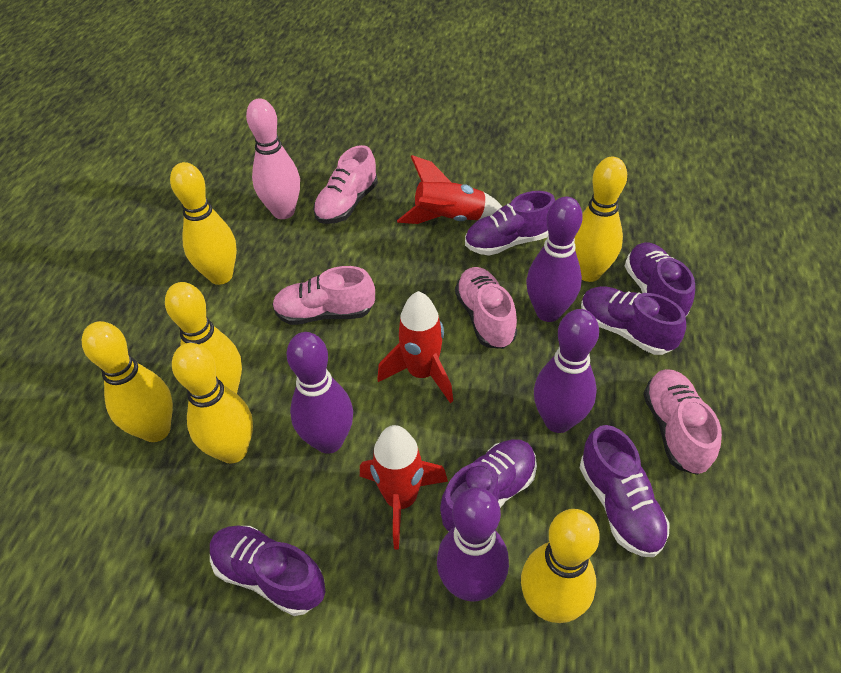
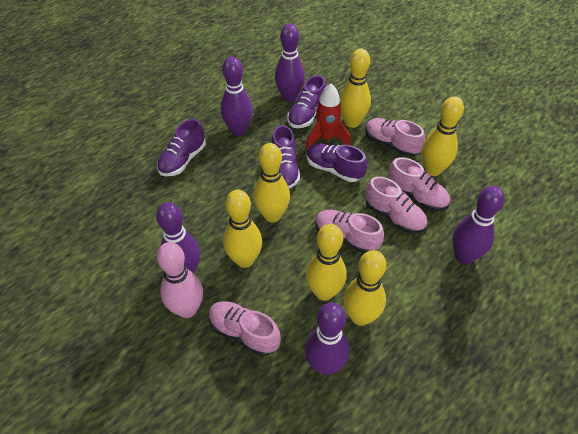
pink shoe: 4 -> 5
purple bowling pin: 4 -> 5
purple shoe: 6 -> 4
red rocket: 3 -> 1

